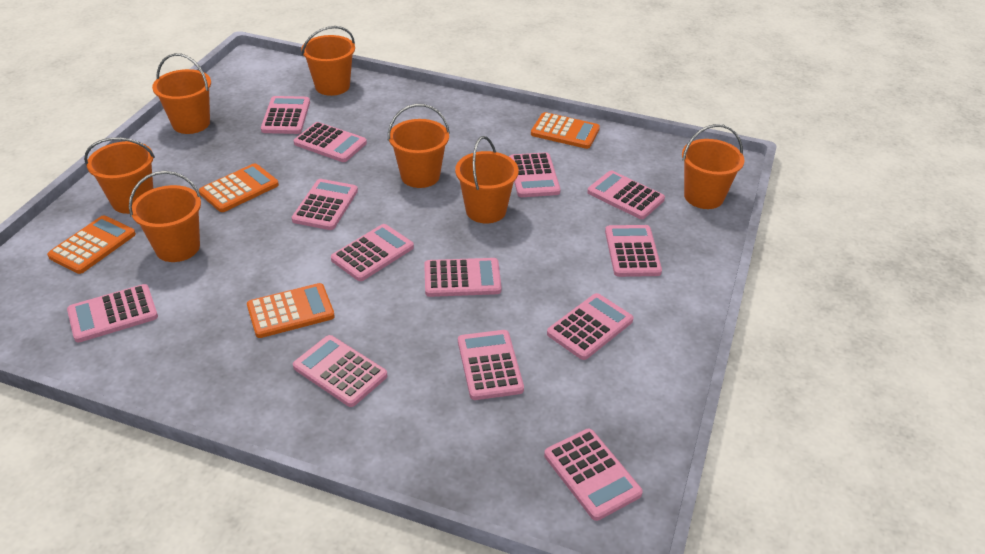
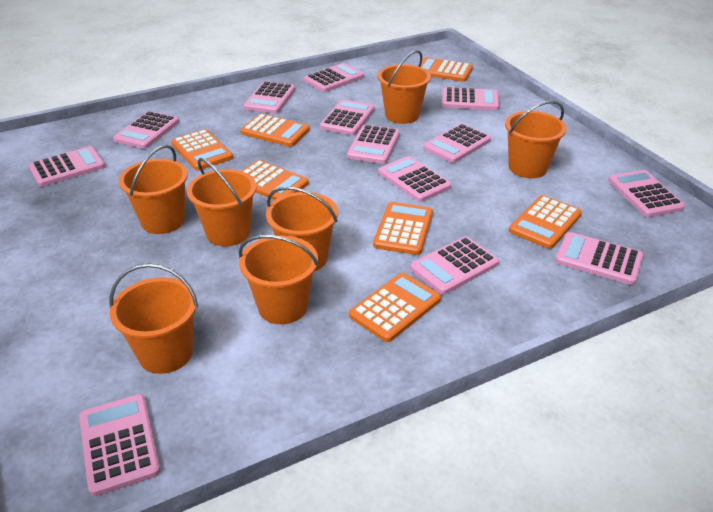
orange calculator: 4 -> 7

